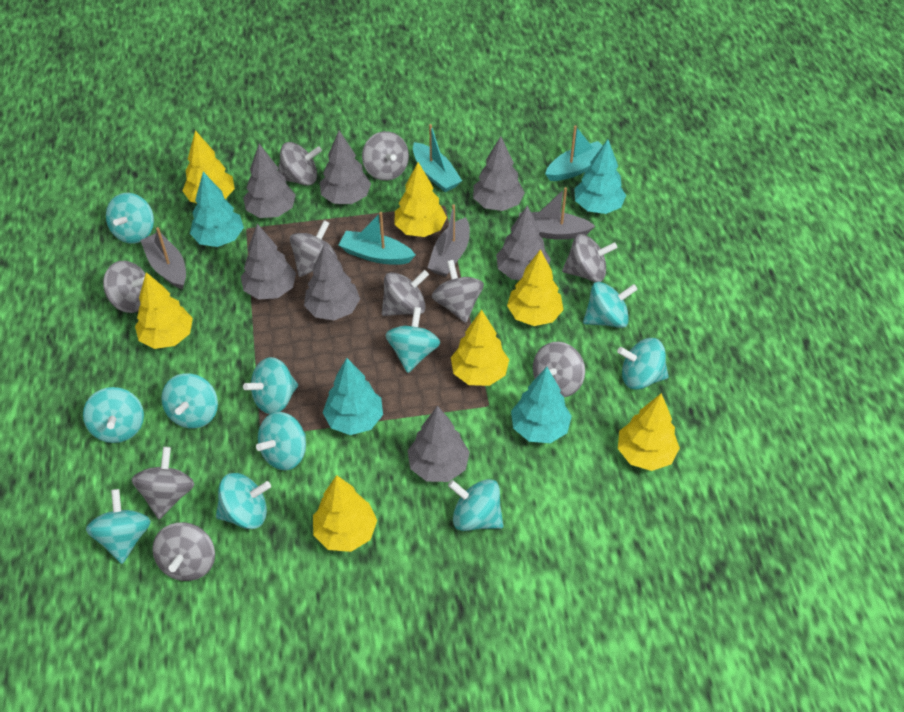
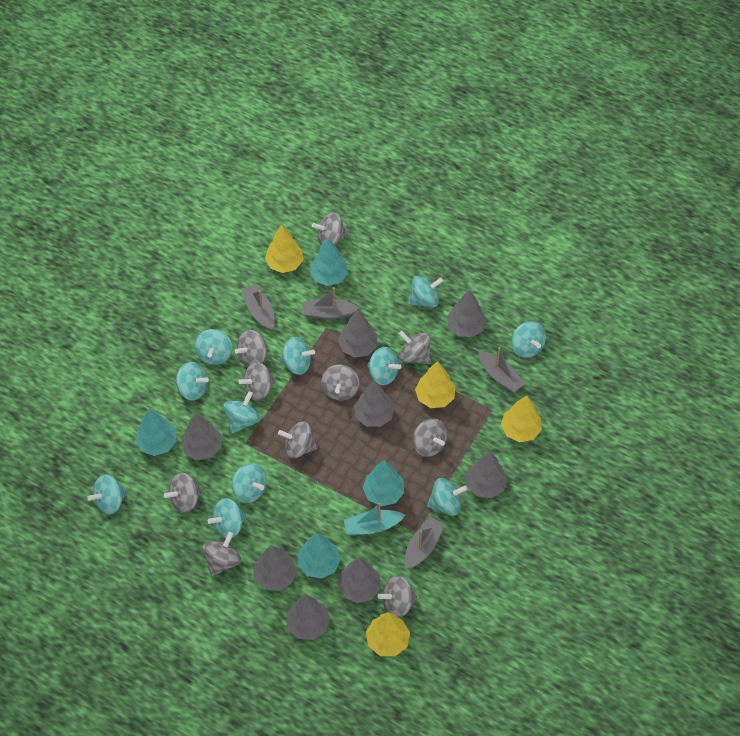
grey boat: 3 -> 4
grey tree: 7 -> 8
turquoise boat: 3 -> 1
yellow tree: 7 -> 4

